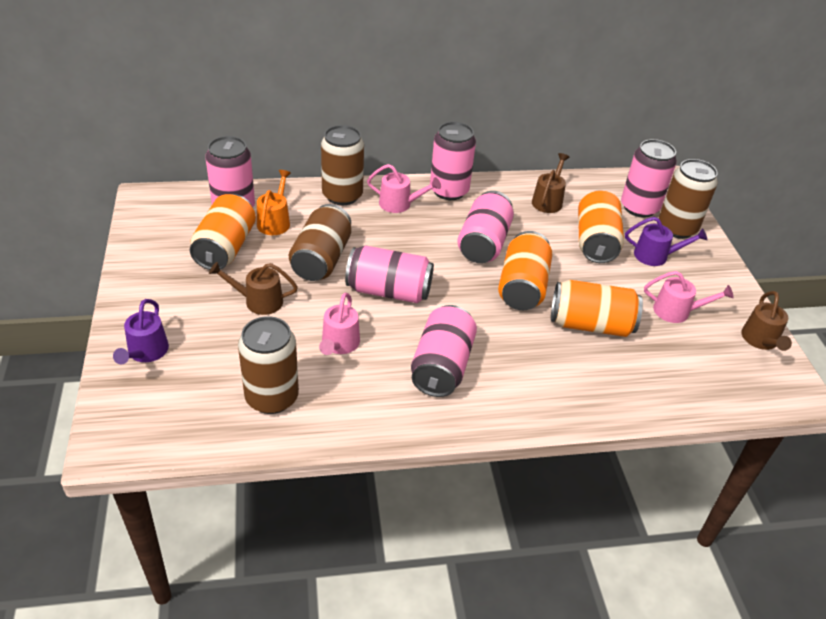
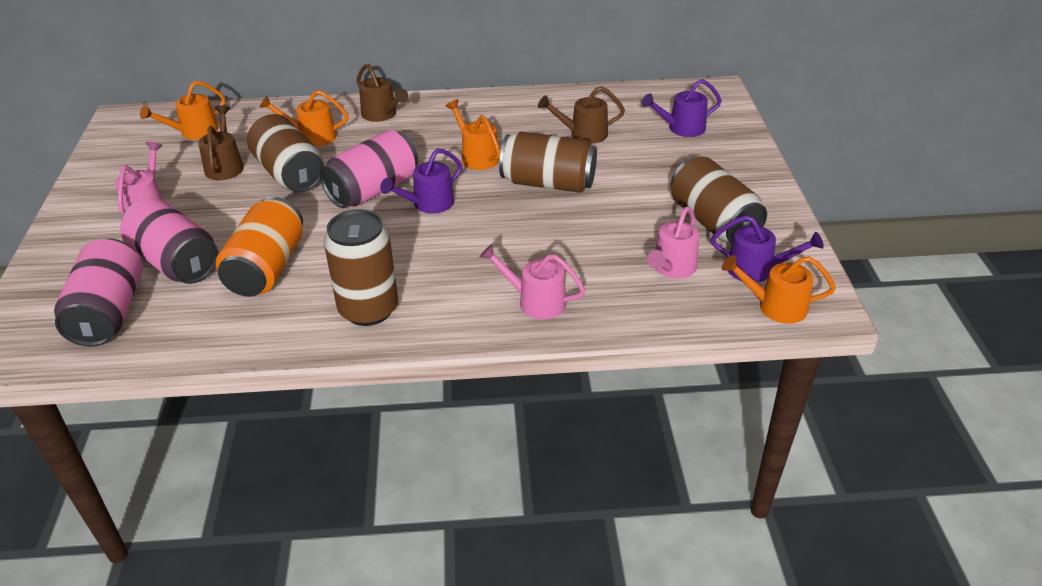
orange can: 4 -> 1
orange watering can: 1 -> 4
pink can: 6 -> 3
purple watering can: 2 -> 3

